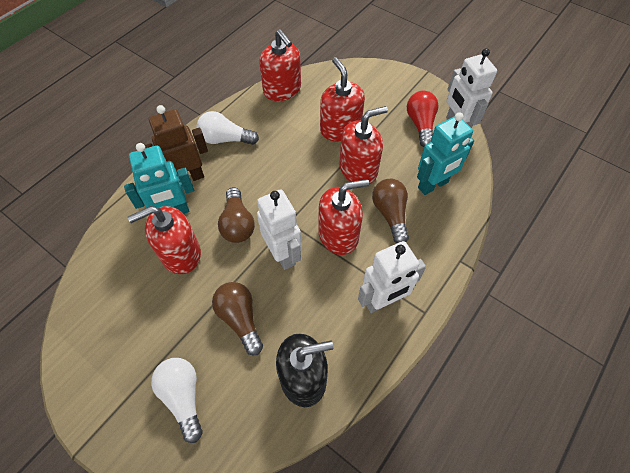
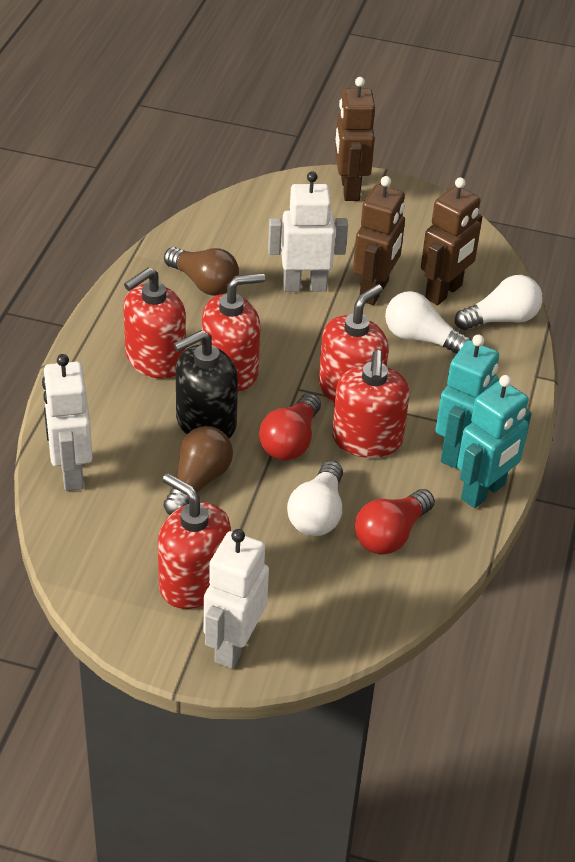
brown light bulb: 3 -> 2
brown robot: 1 -> 3
red light bulb: 1 -> 2
white light bulb: 2 -> 3

